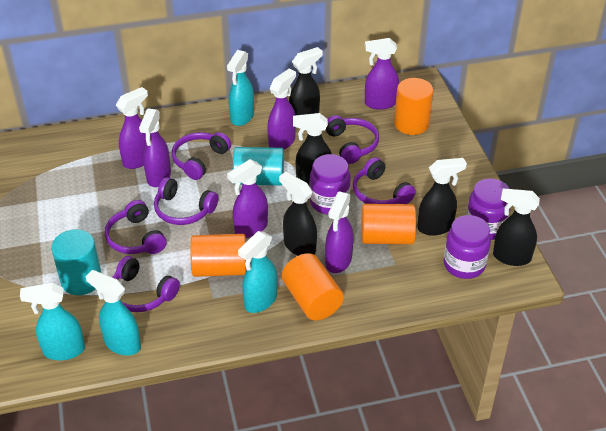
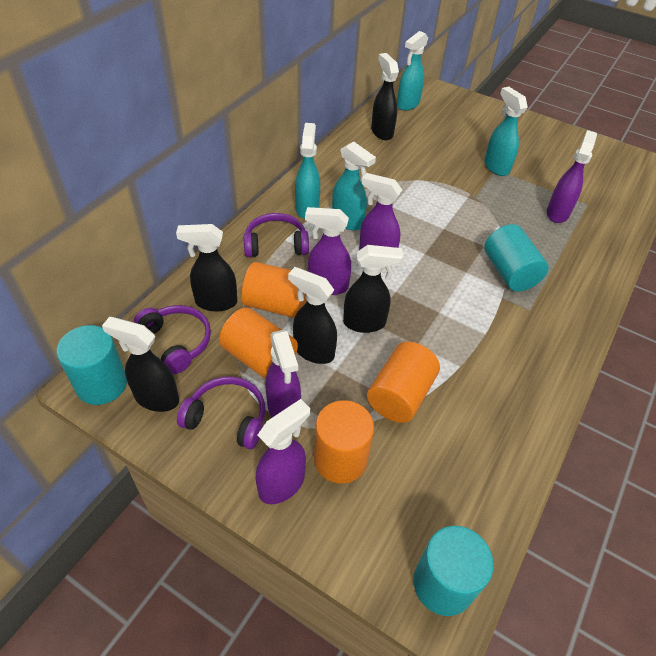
purple headphones: 6 -> 3
purple jar: 3 -> 0
purple spray bottle: 6 -> 5
turquoise cylinder: 2 -> 3

